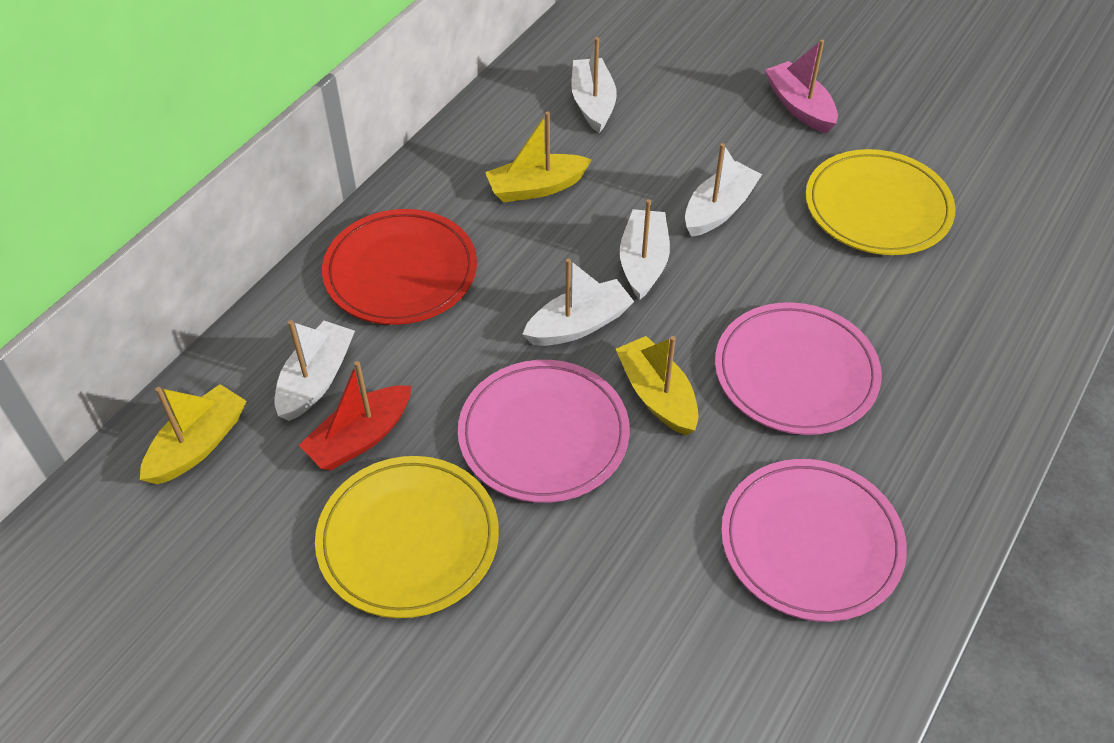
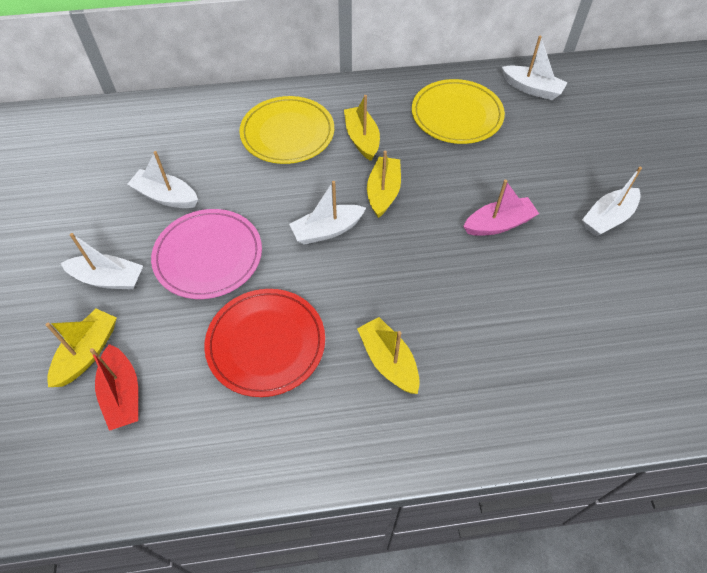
pink plate: 3 -> 1
yellow boat: 3 -> 4

